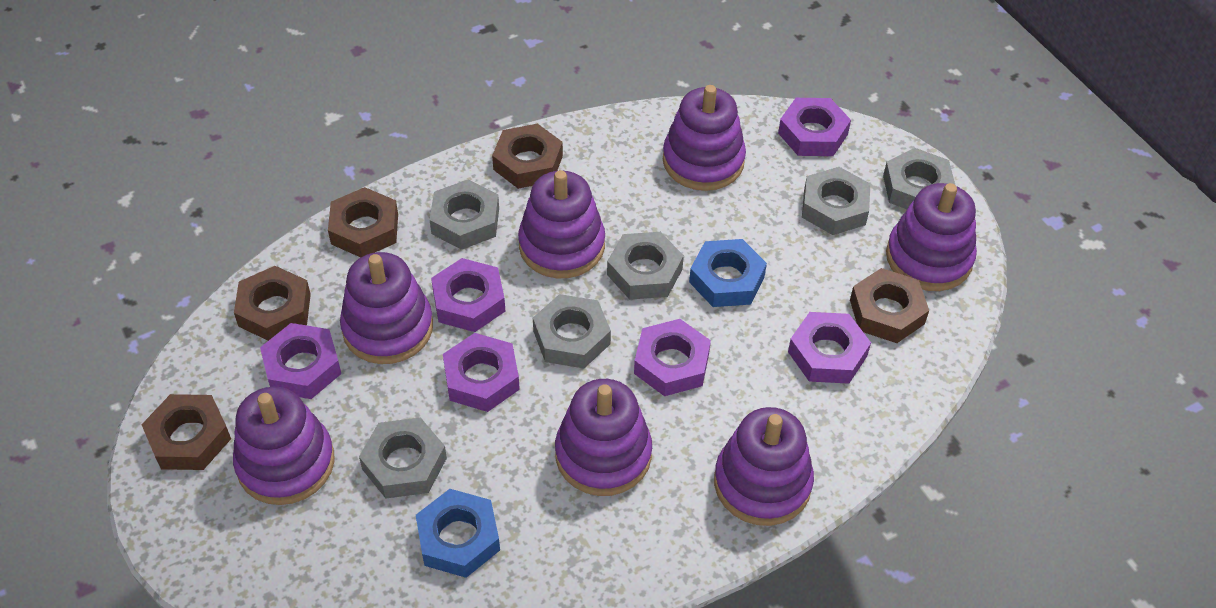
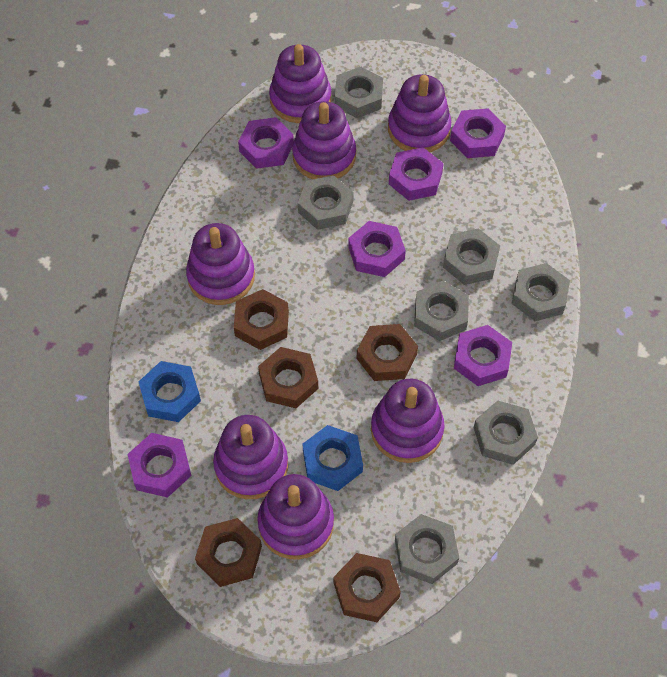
grey nut: 6 -> 7

